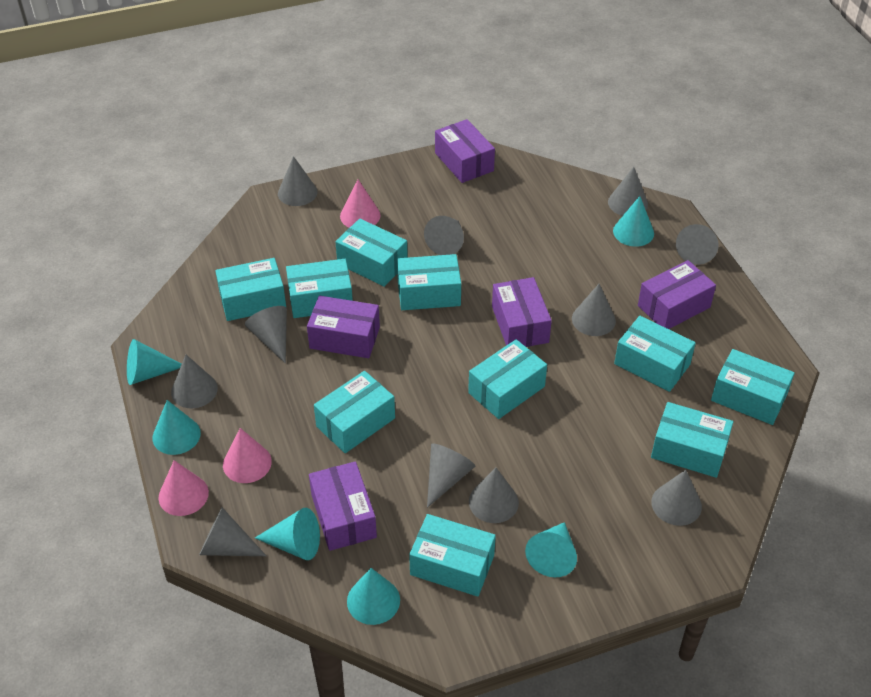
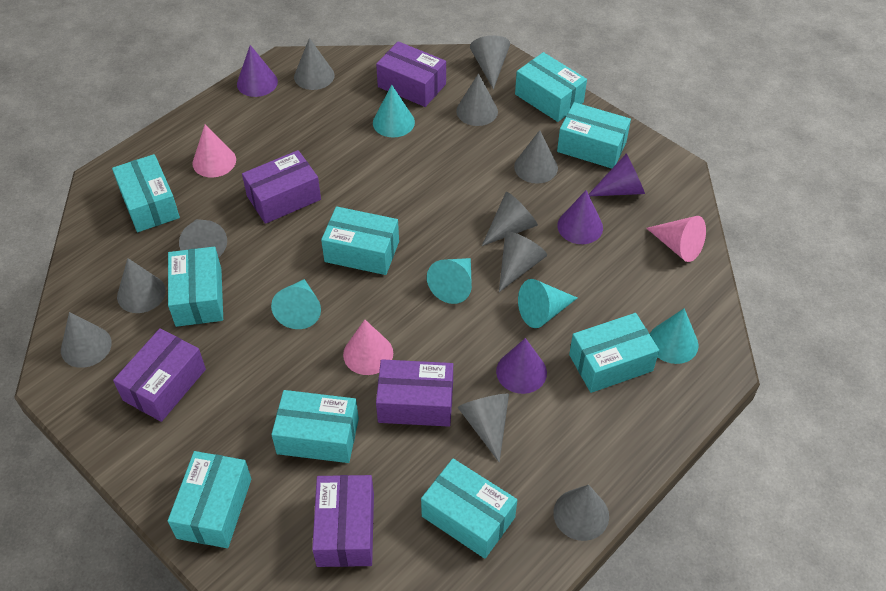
purple cone: 0 -> 4
turquoise box: 10 -> 9
turquoise cone: 6 -> 5

